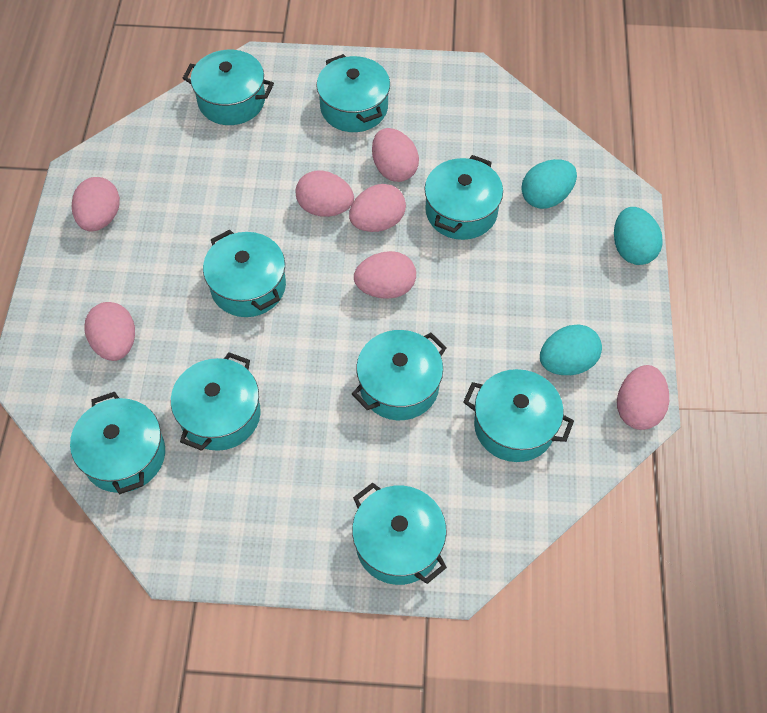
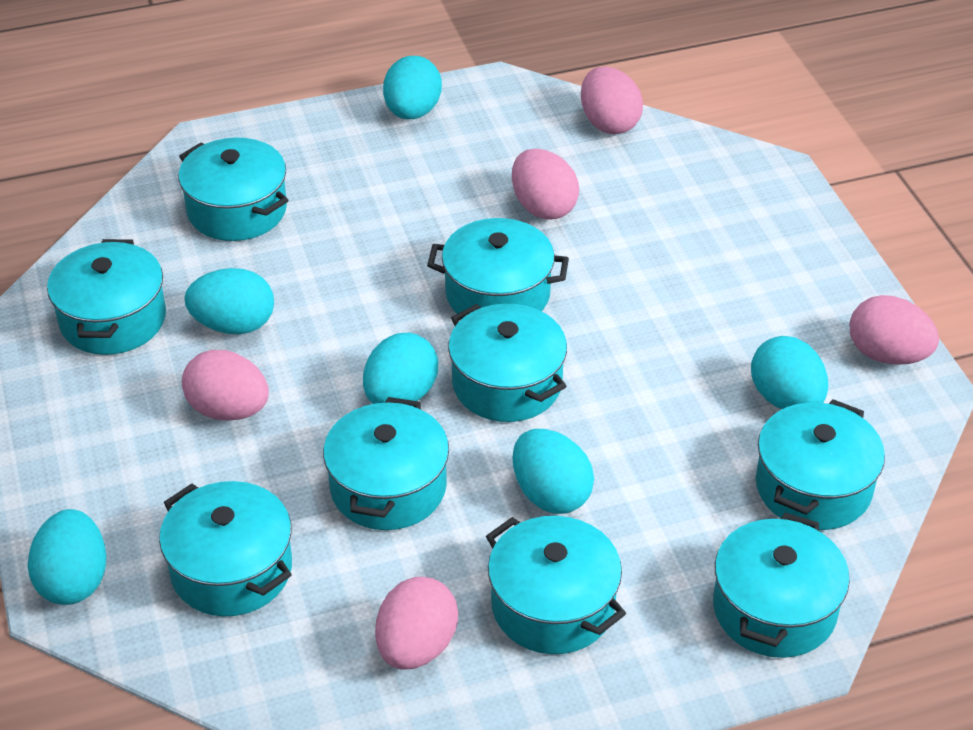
pink egg: 7 -> 5
turquoise egg: 3 -> 6

